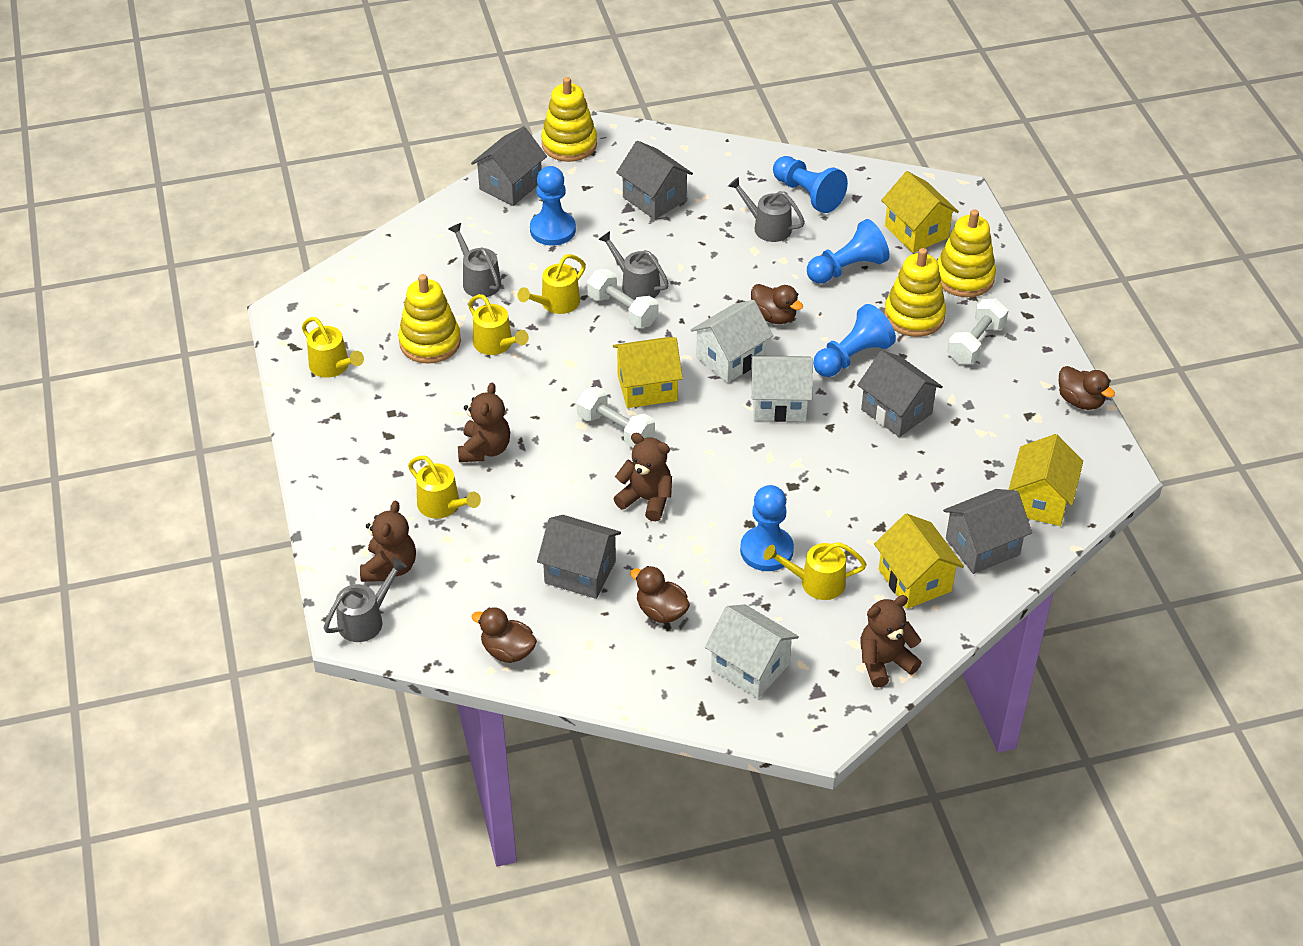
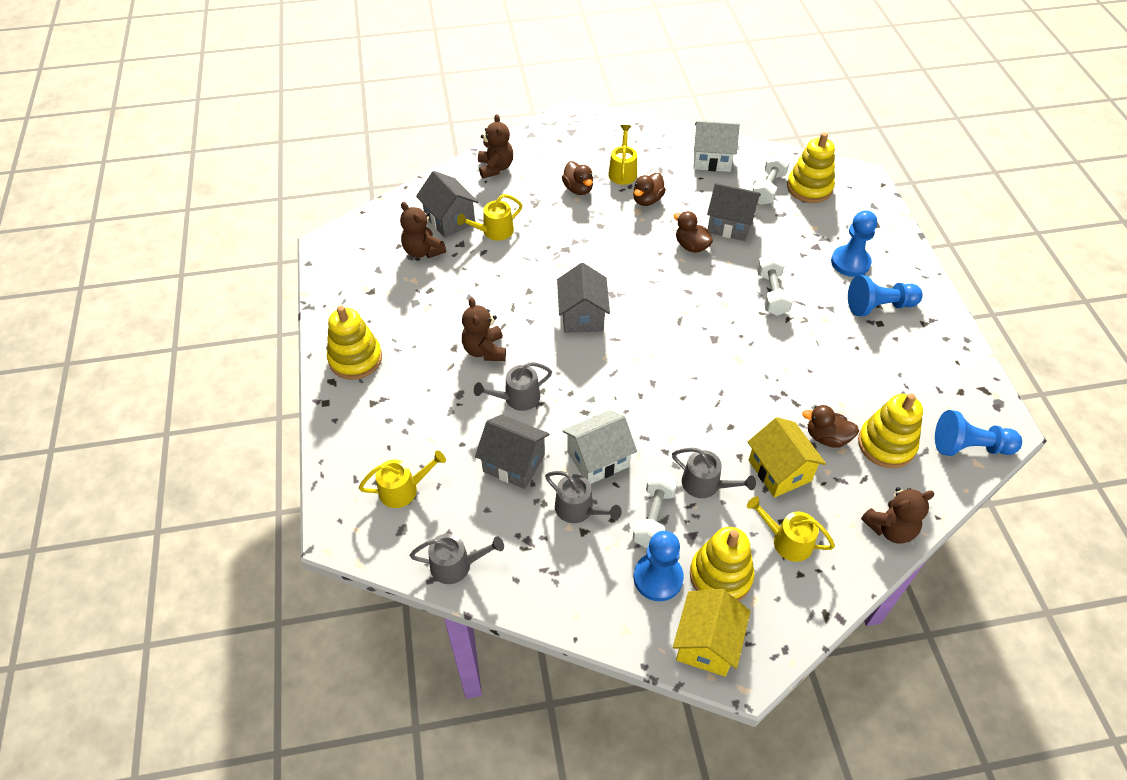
blue pawn: 5 -> 4
grey house: 5 -> 4
white house: 3 -> 2
yellow house: 4 -> 2
yellow watering can: 5 -> 4

